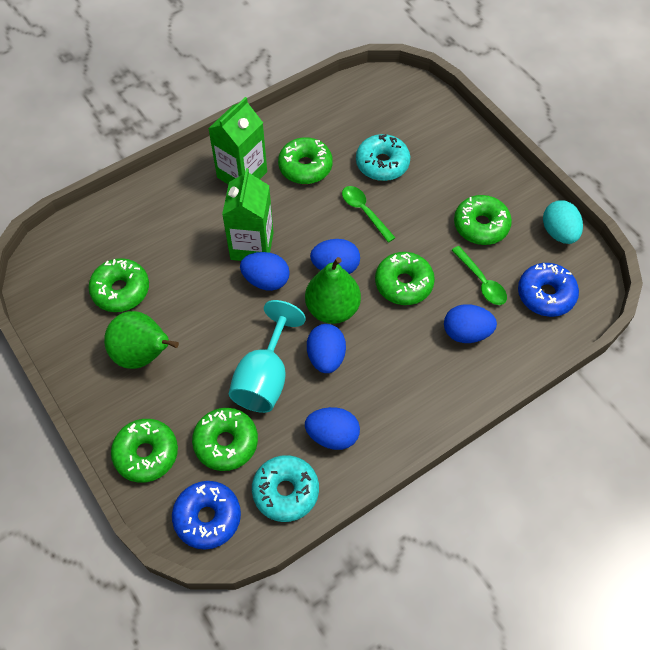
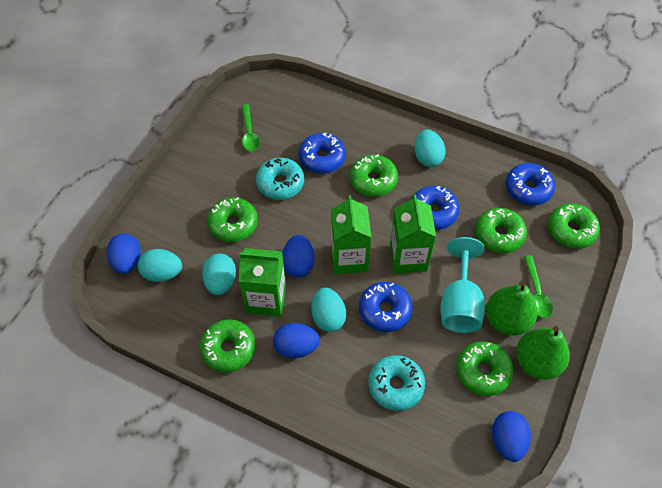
blue donut: 2 -> 4
blue egg: 5 -> 4
green carton: 2 -> 3
turquoise egg: 1 -> 4

